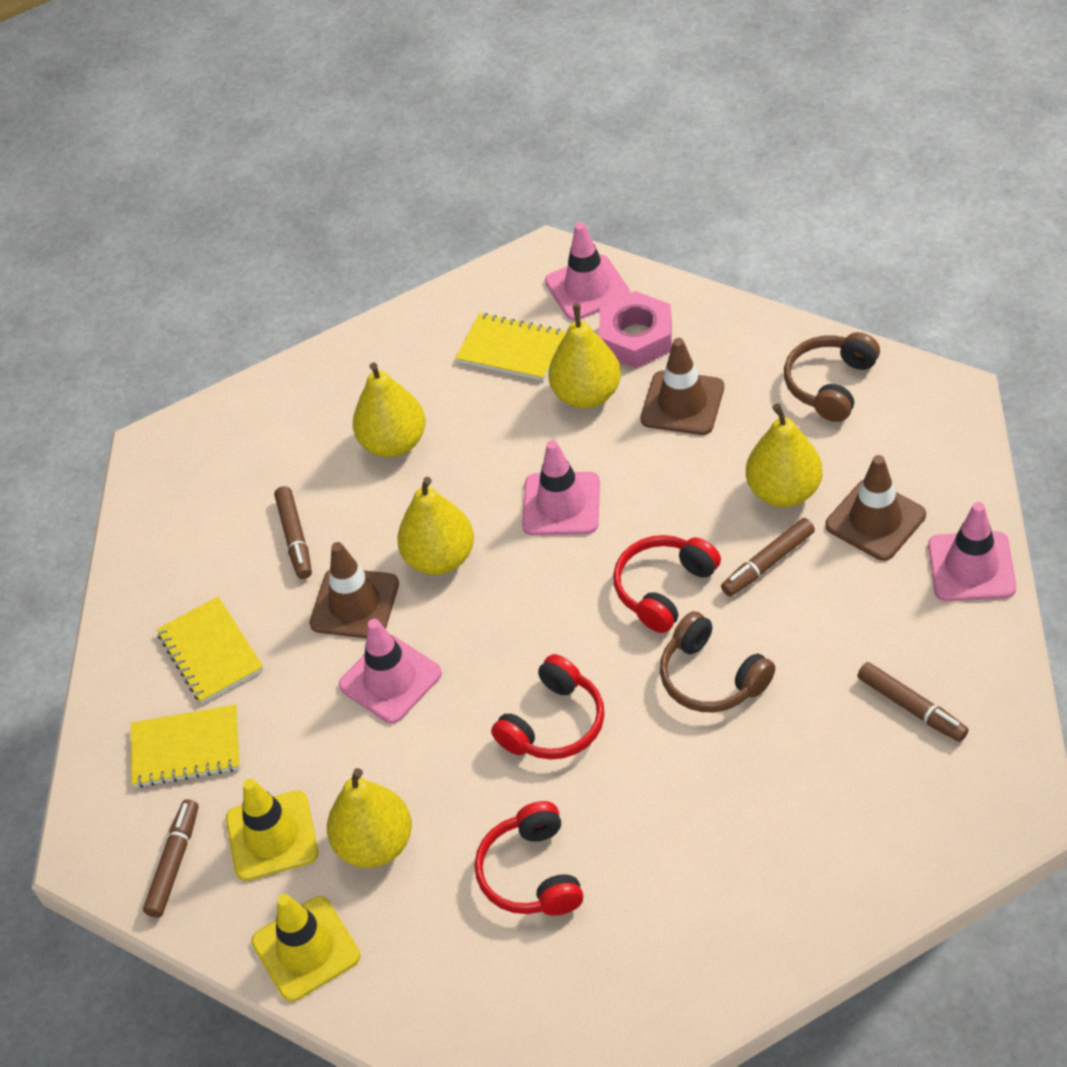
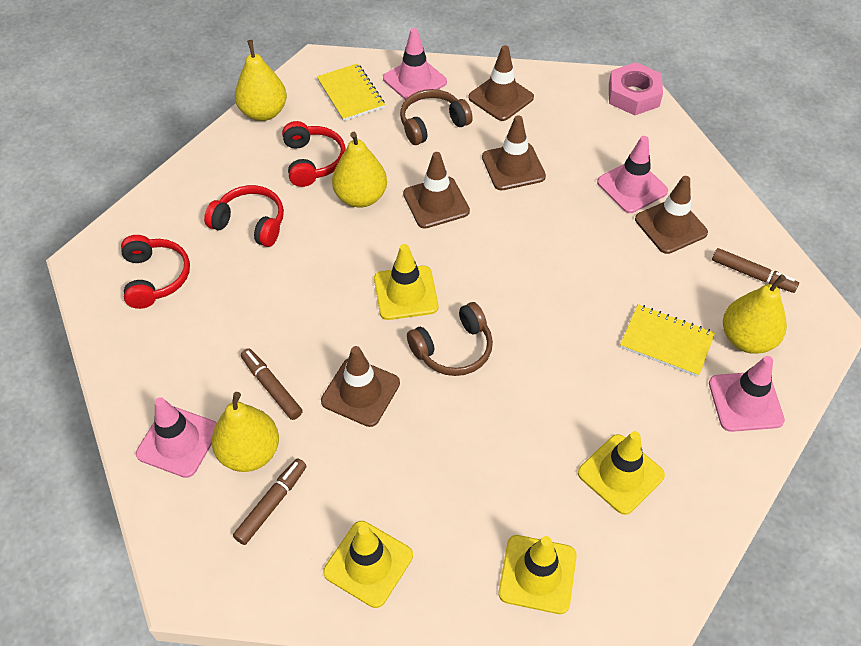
brown marker: 4 -> 3
brown traffic cone: 3 -> 5
yellow notebook: 3 -> 2
yellow pear: 5 -> 4
yellow traffic cone: 2 -> 4

